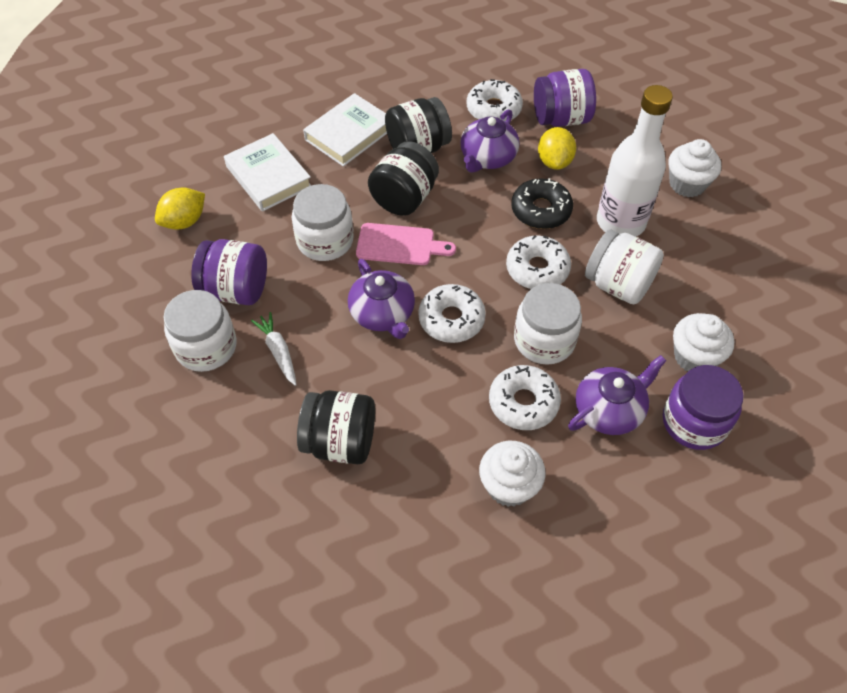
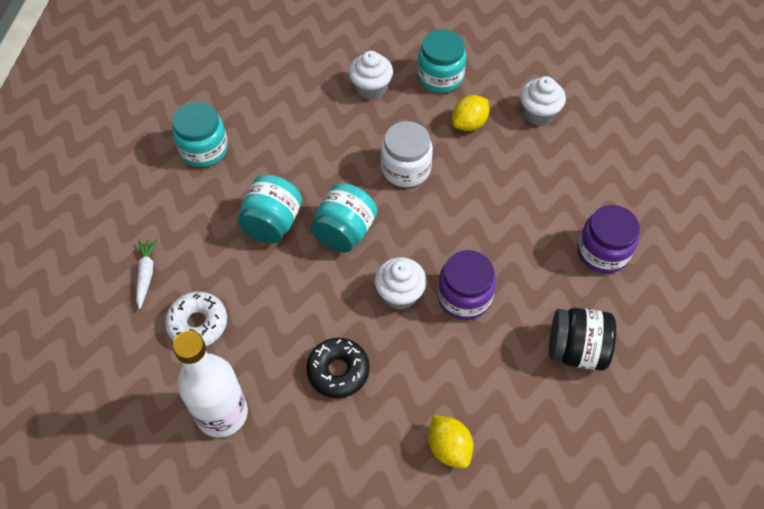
black jar: 3 -> 1
pink cutting board: 1 -> 0
purple jar: 3 -> 2
purple teapot: 3 -> 0
turquoise jar: 0 -> 4
white book: 2 -> 0
white donut: 4 -> 1
white jar: 4 -> 1

